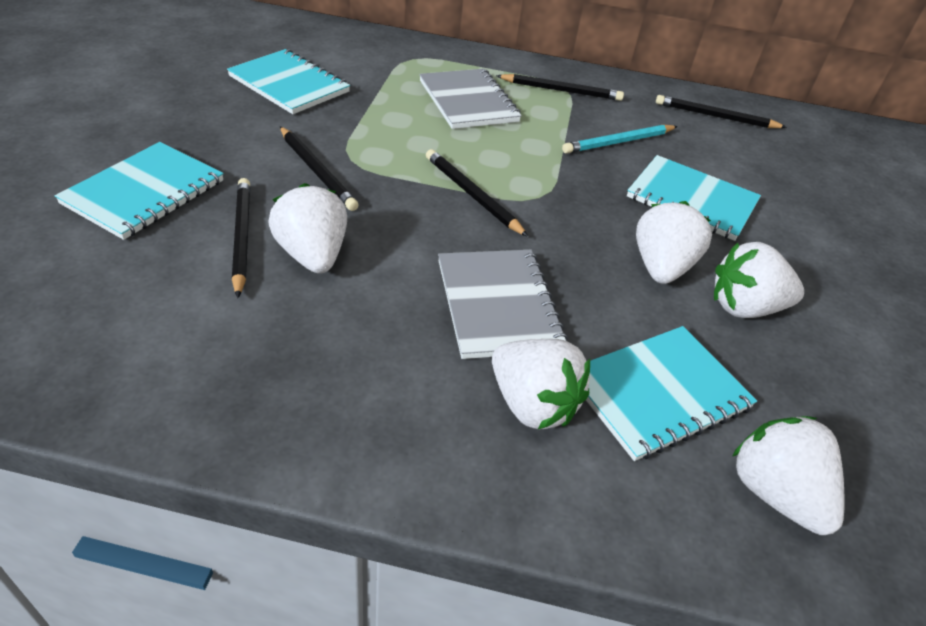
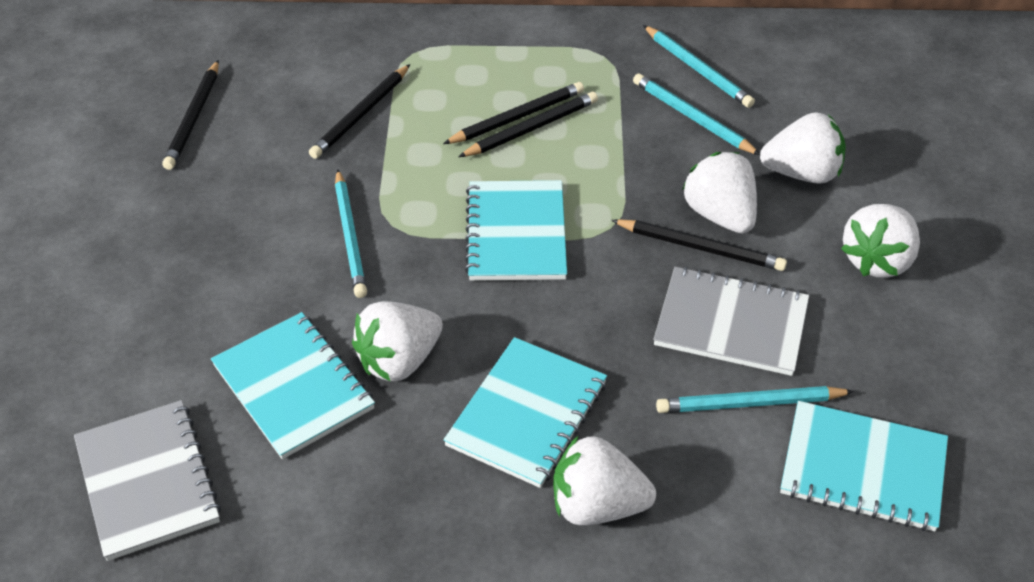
turquoise pencil: 1 -> 4

